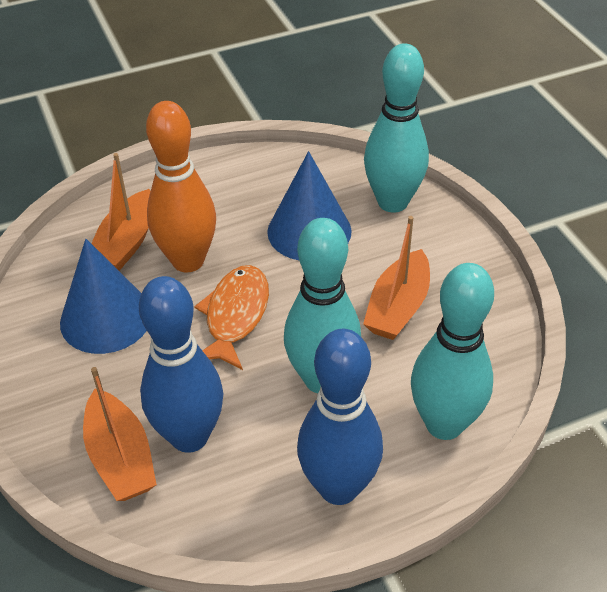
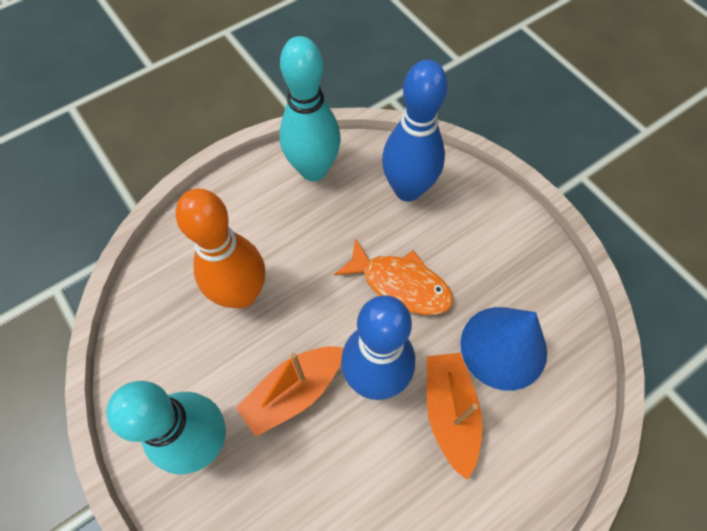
blue cone: 2 -> 1
orange boat: 3 -> 2
turquoise bowling pin: 3 -> 2

